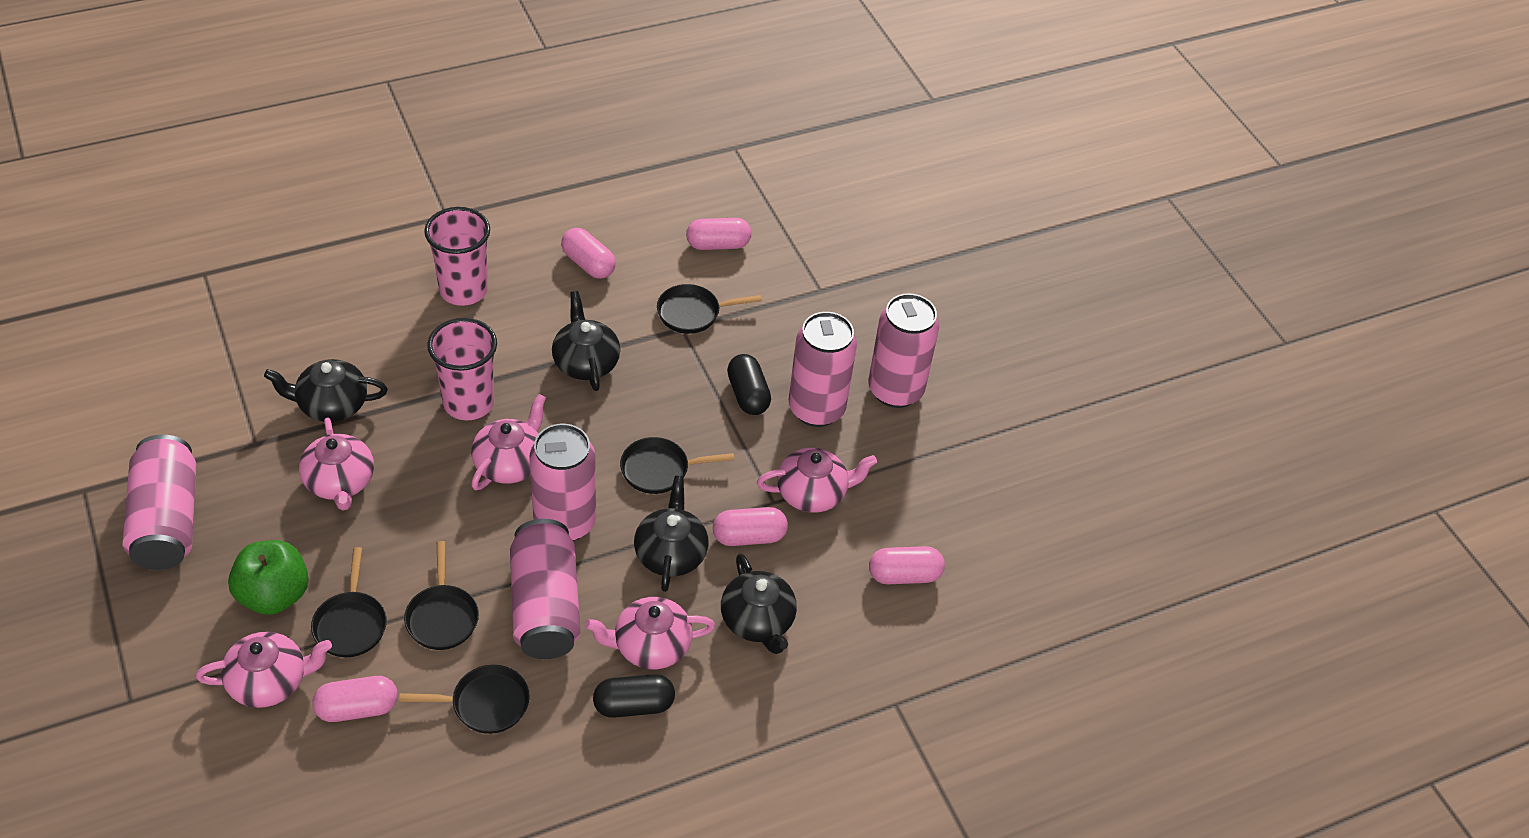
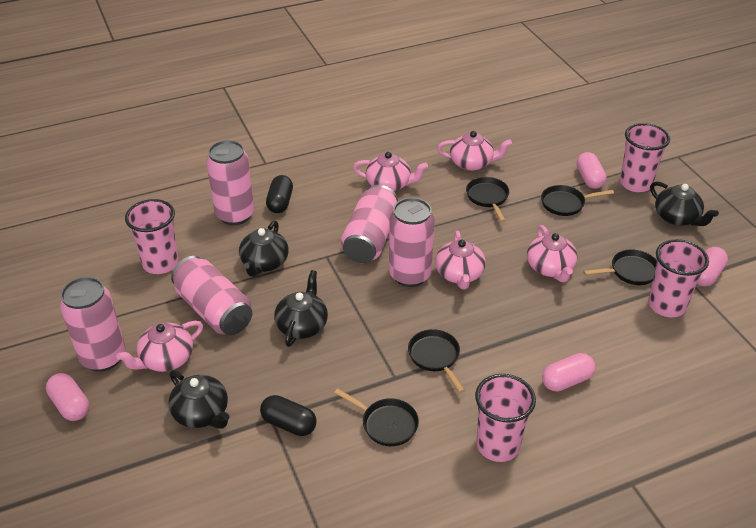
green apple: 1 -> 0
pink capsule: 5 -> 4
pink cup: 2 -> 4

